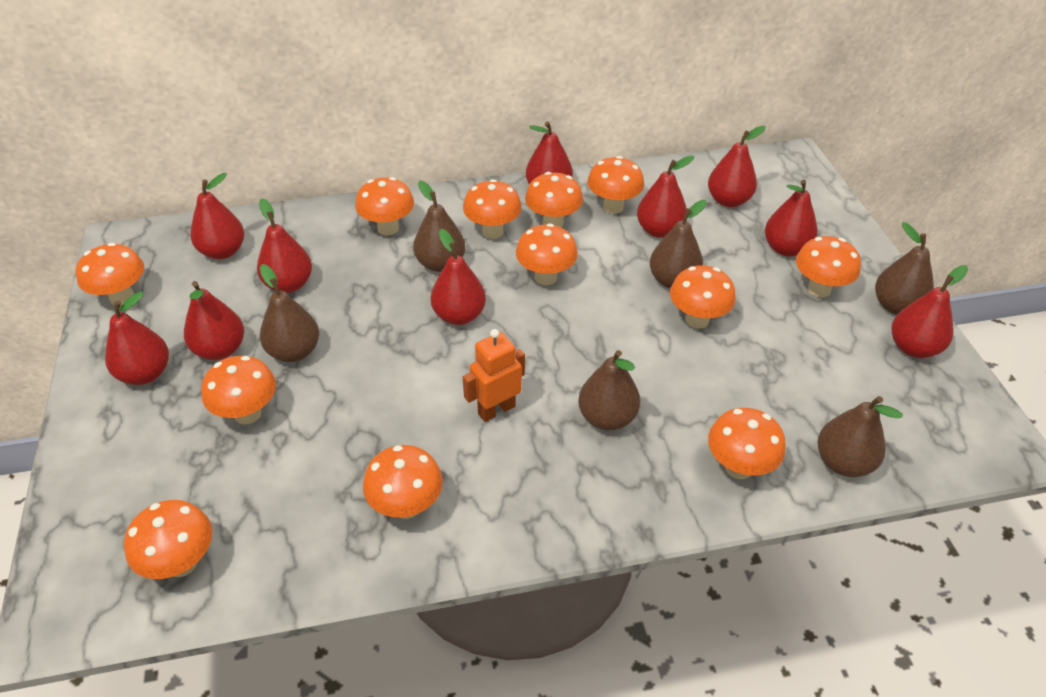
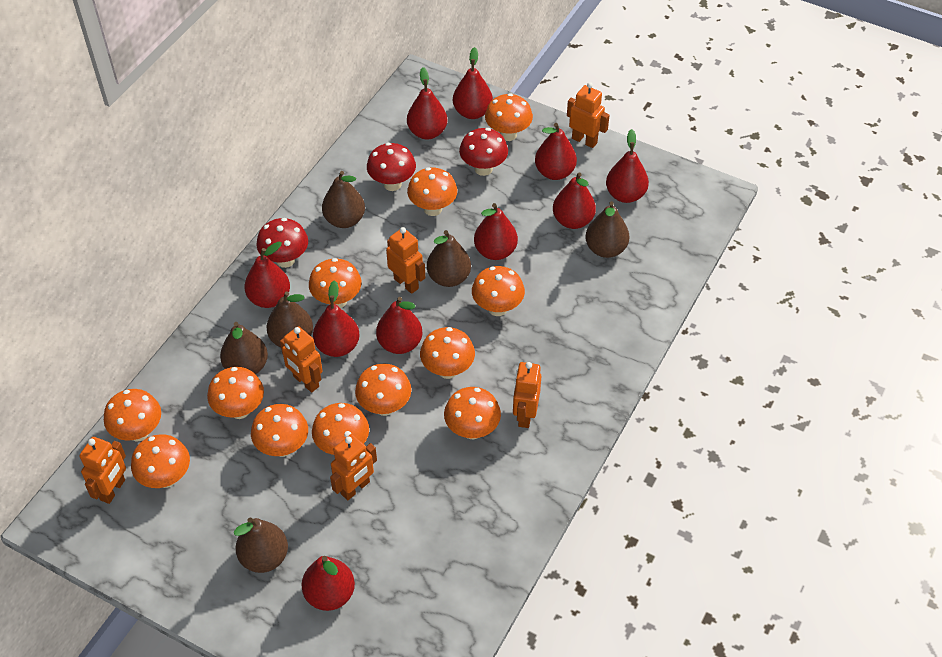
orange robot: 1 -> 6
red mushroom: 0 -> 3

